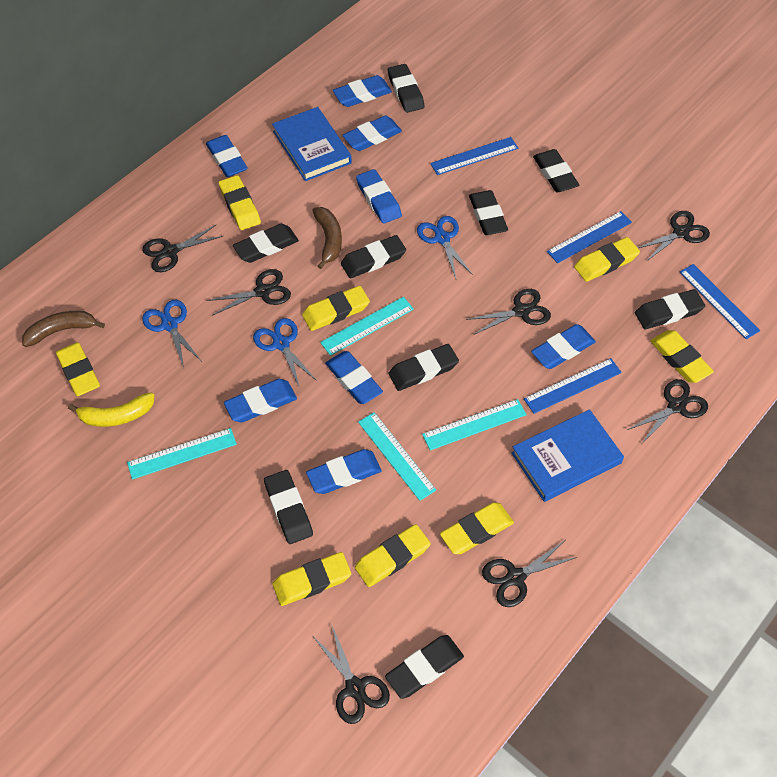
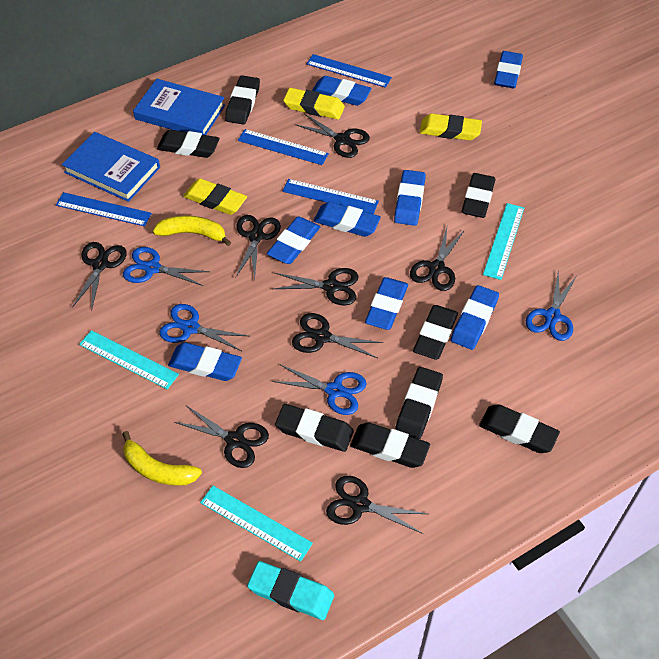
black eraser: 9 -> 8
black scissors: 7 -> 8
blue scissors: 3 -> 4
brown banana: 2 -> 0
turquoise eraser: 0 -> 1
turquoise ruler: 4 -> 3
yellow banana: 1 -> 2
yellow eraser: 8 -> 3

